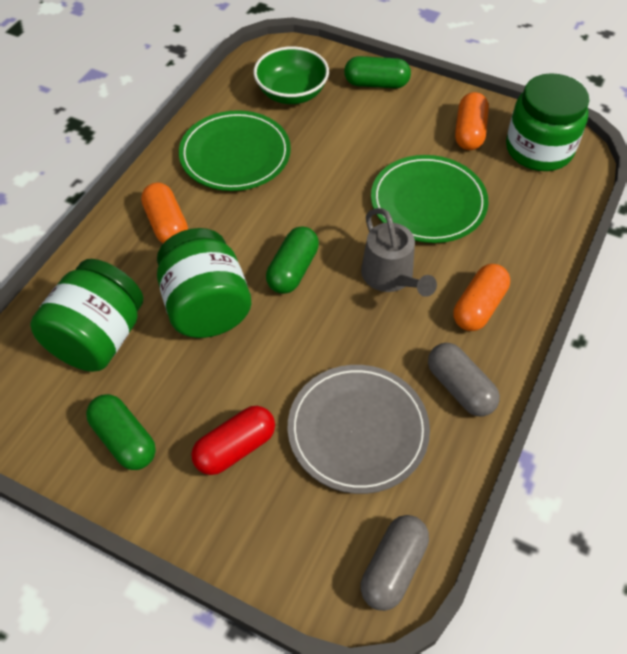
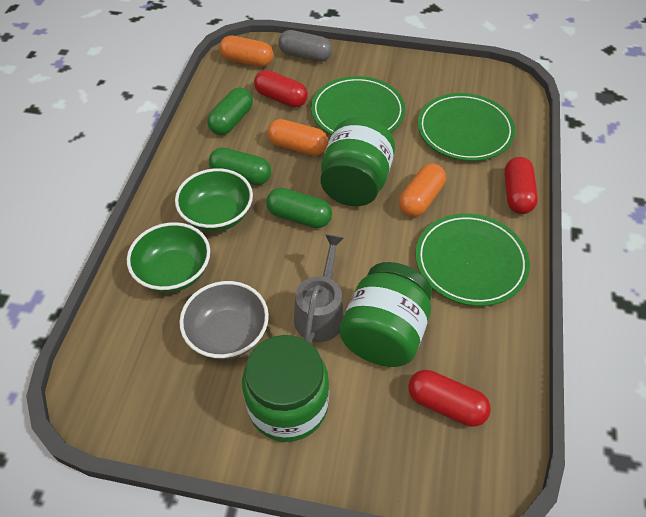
green bowl: 1 -> 2
green plate: 2 -> 3
grey bowl: 0 -> 1
grey capsule: 2 -> 1
grey plate: 1 -> 0
red capsule: 1 -> 3

